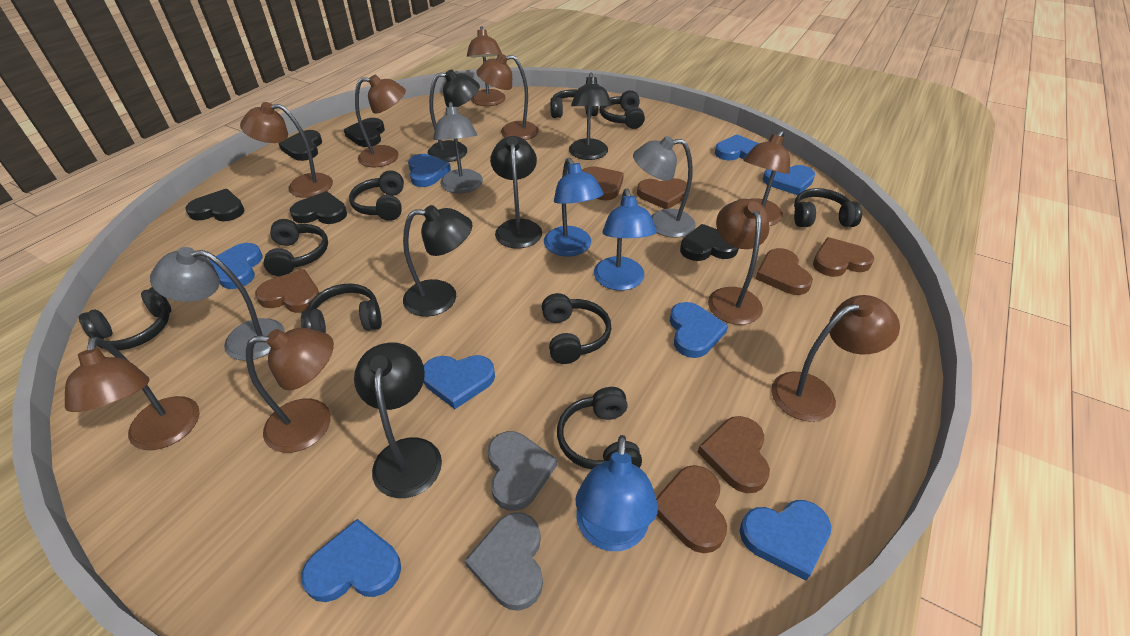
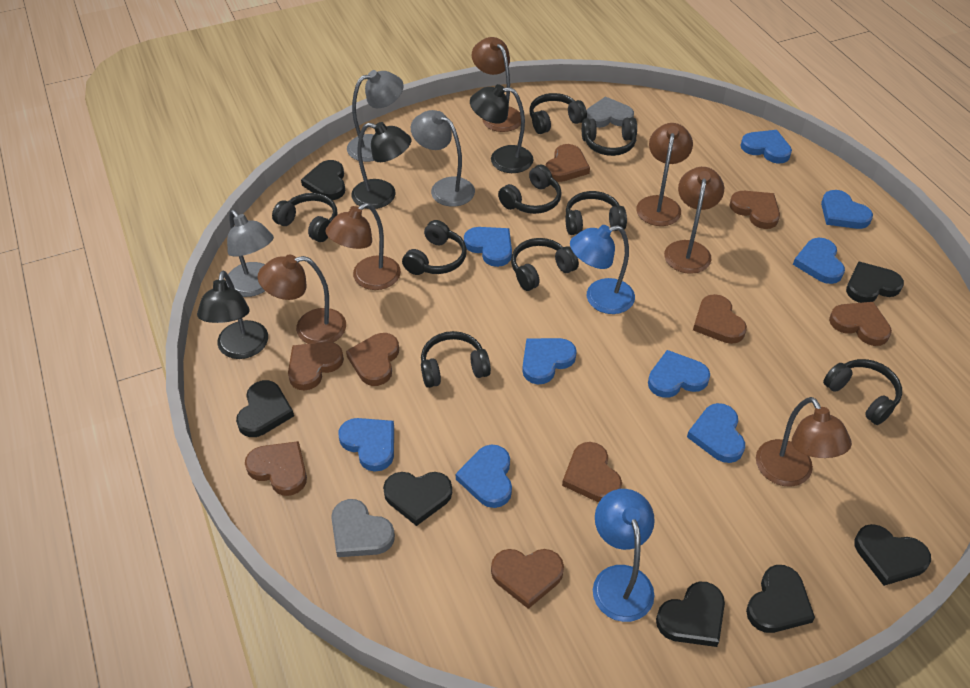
black heart: 5 -> 7
black lamp: 5 -> 3
blue heart: 8 -> 9
blue lamp: 3 -> 2
brown heart: 7 -> 9
brown lamp: 9 -> 6

